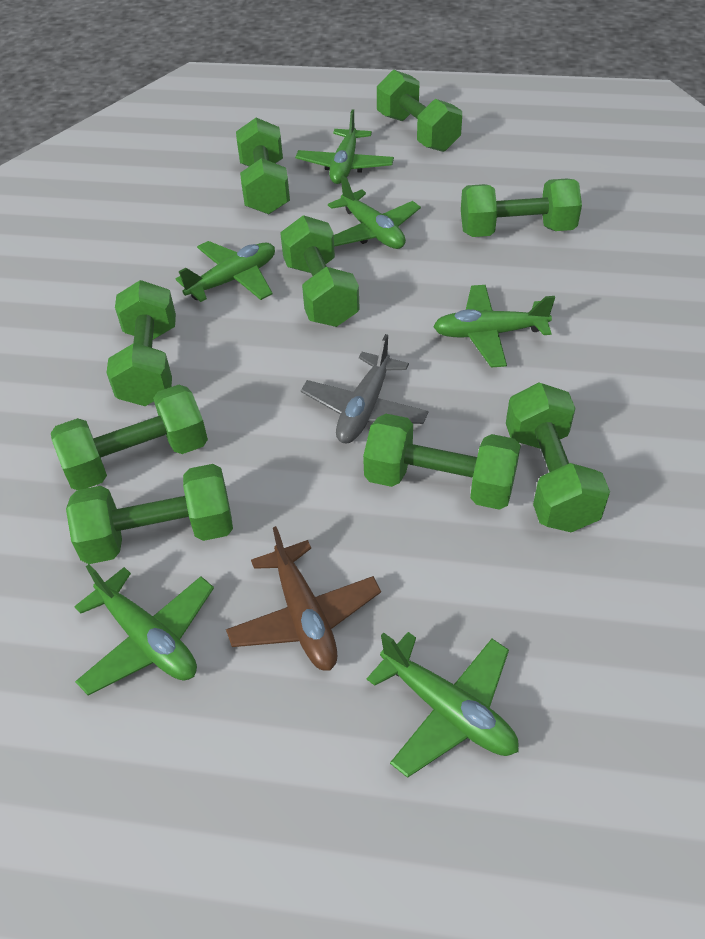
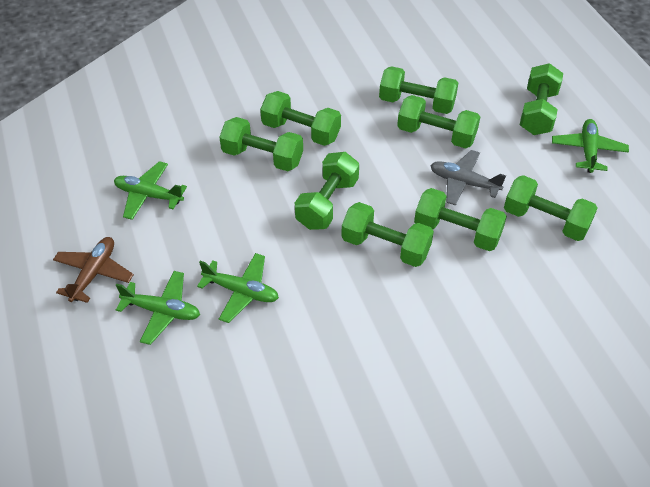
green plane: 6 -> 4

